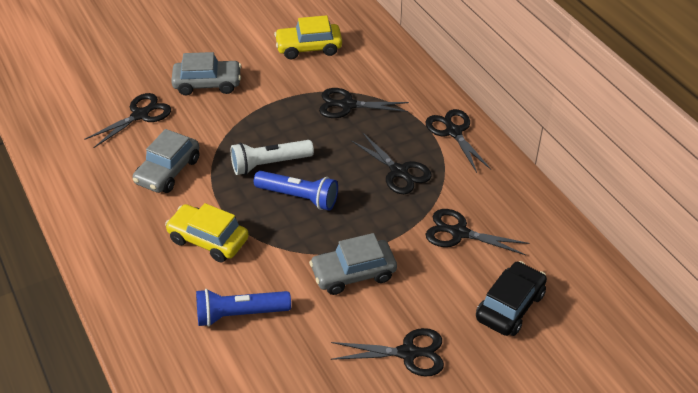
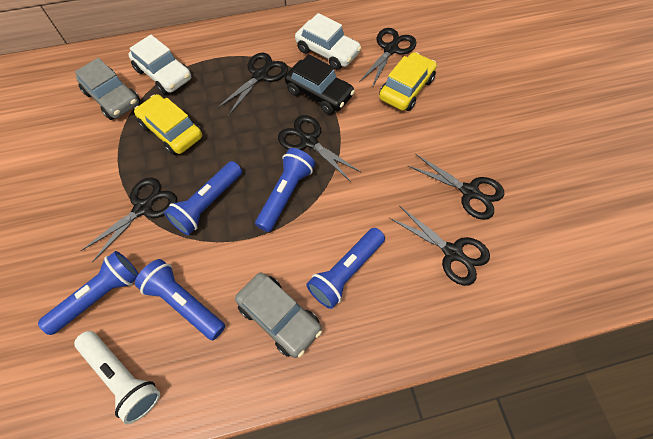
blue flashlight: 2 -> 5
grey car: 3 -> 2
white car: 0 -> 2

